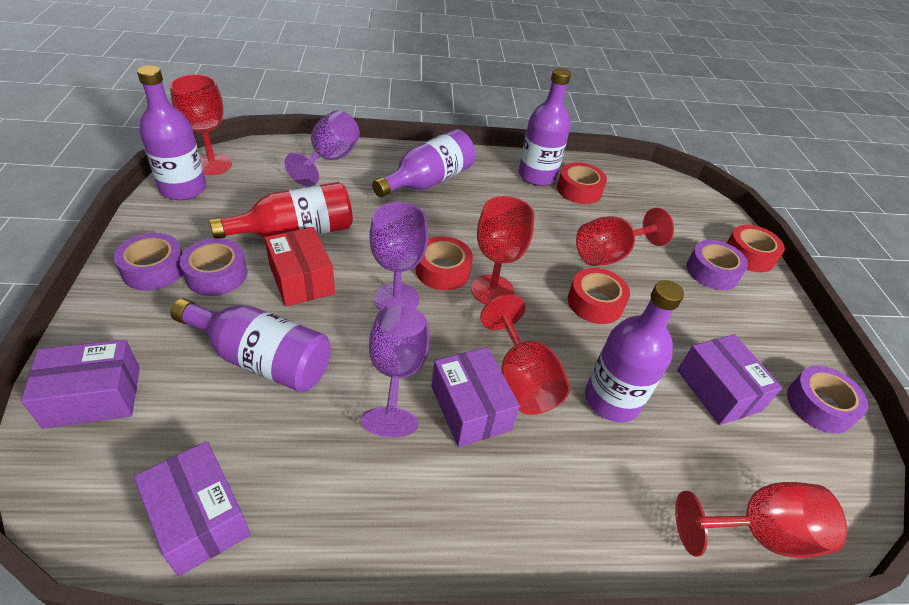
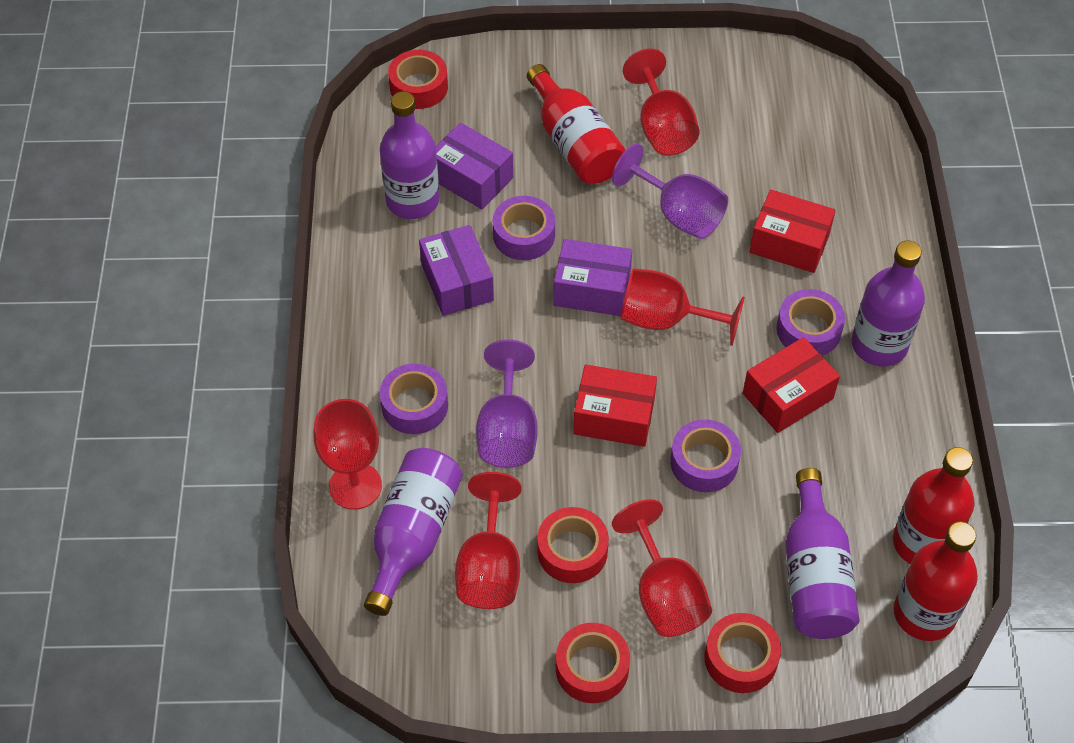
purple bottle: 5 -> 4
purple box: 4 -> 3
purple goblet: 3 -> 2
red bottle: 1 -> 3
red box: 1 -> 3

